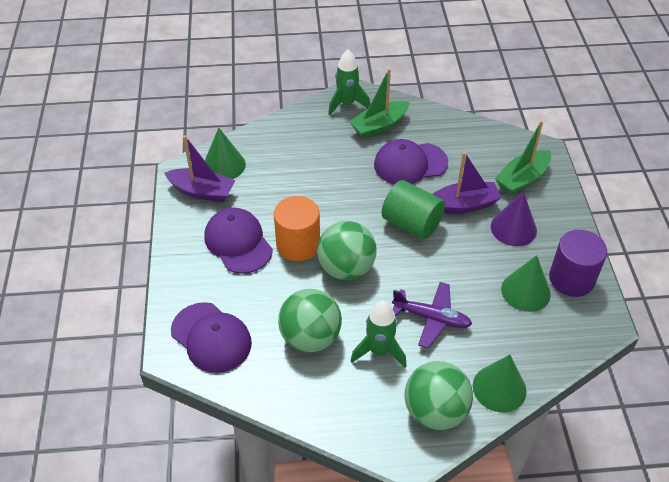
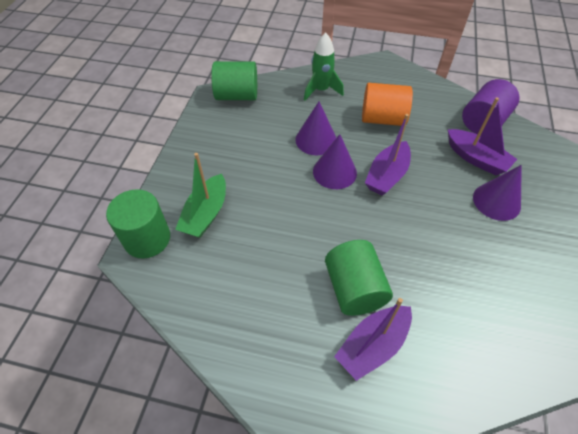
green ball: 3 -> 0
green boat: 2 -> 1
green cone: 3 -> 0
green cylinder: 1 -> 3
green rocket: 2 -> 1
purple boat: 2 -> 3
purple cap: 3 -> 0
purple cone: 1 -> 3
purple plane: 1 -> 0

